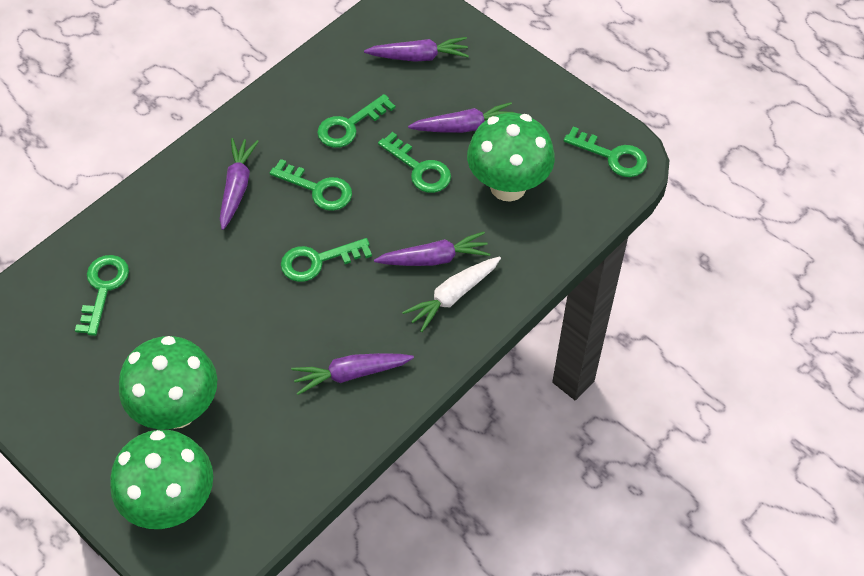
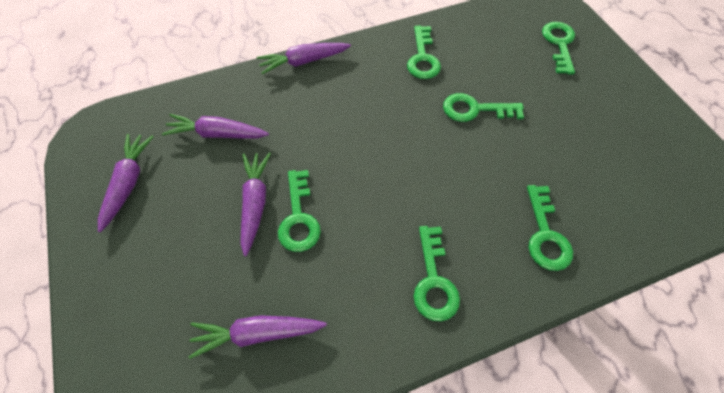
green mushroom: 3 -> 0
white carrot: 1 -> 0

